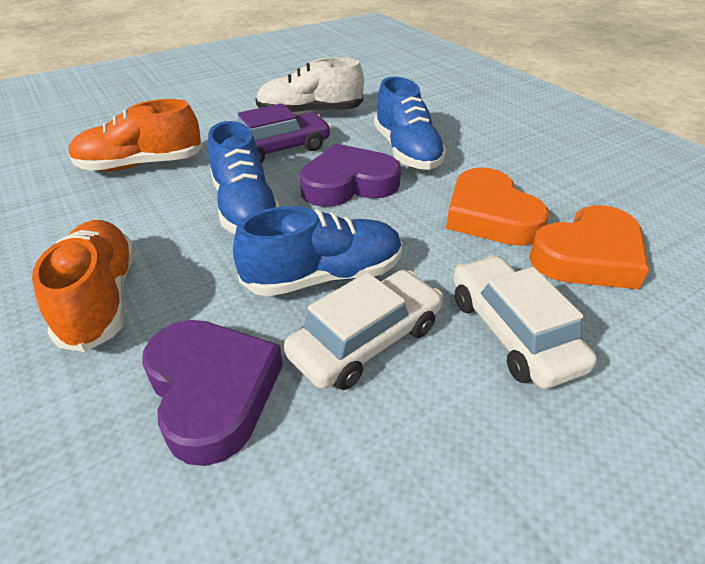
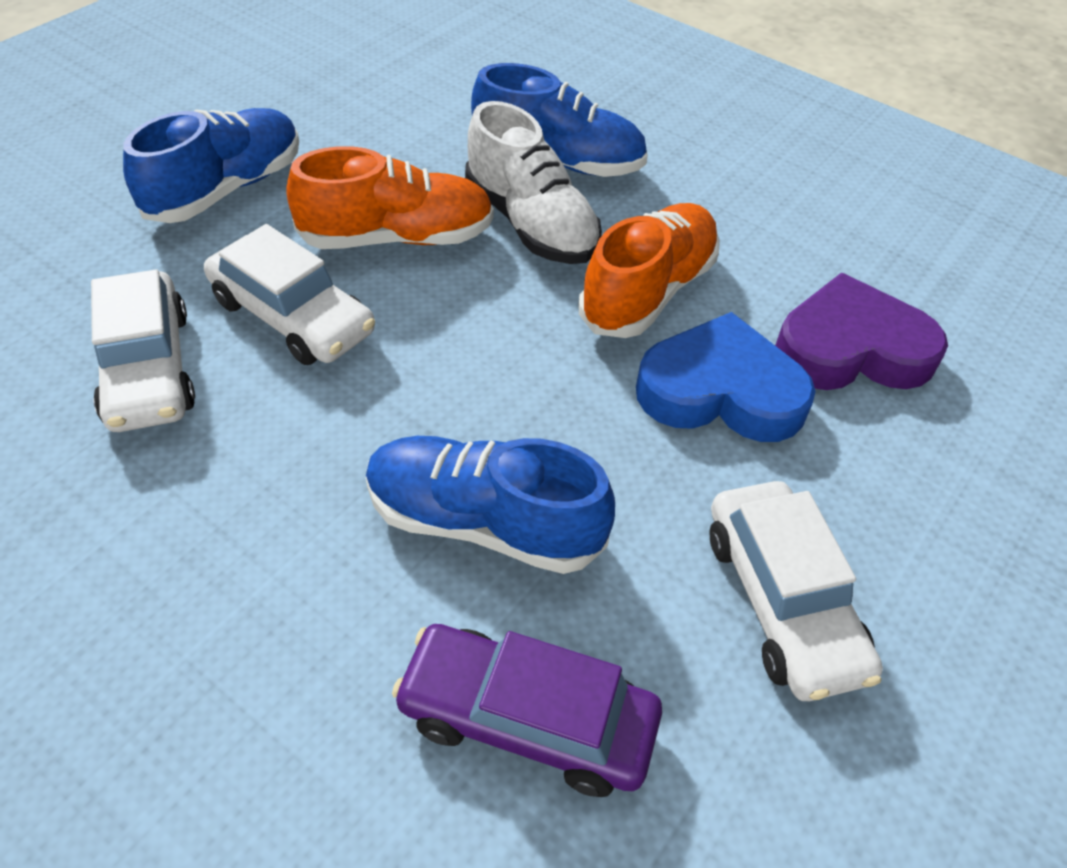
blue heart: 0 -> 1
orange heart: 2 -> 0
purple heart: 2 -> 1
white car: 2 -> 3

